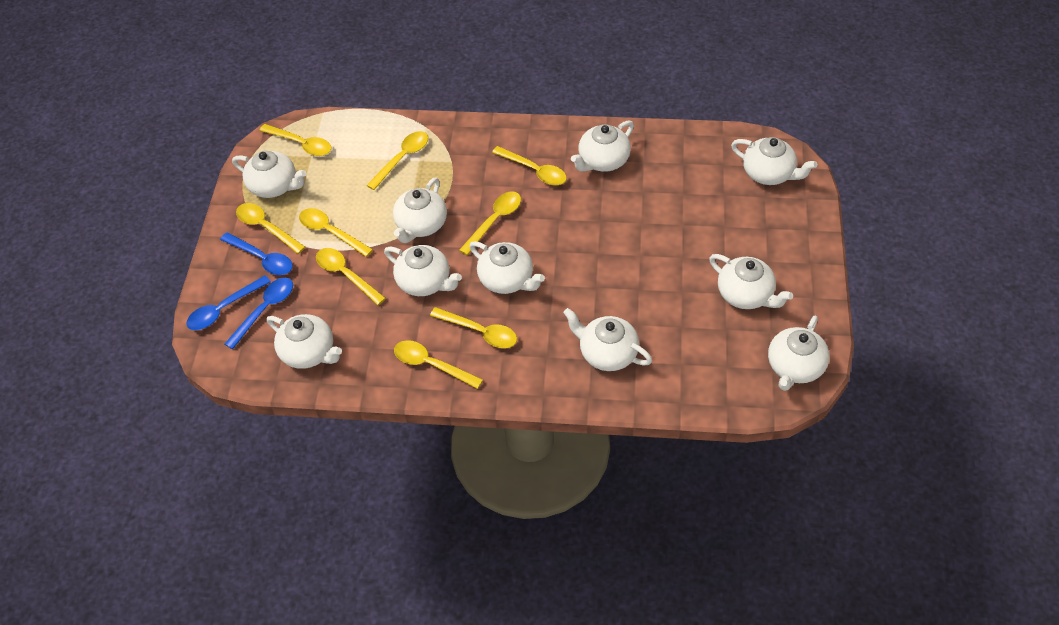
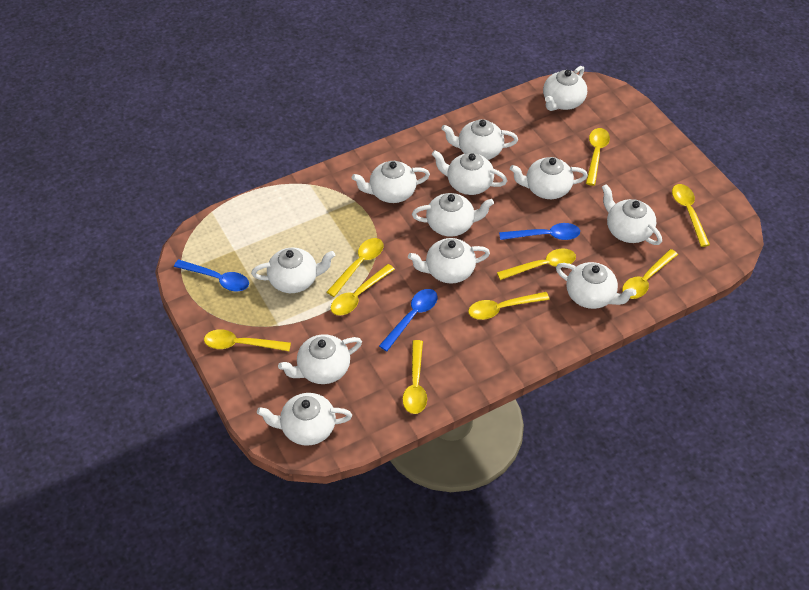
white teapot: 10 -> 12

